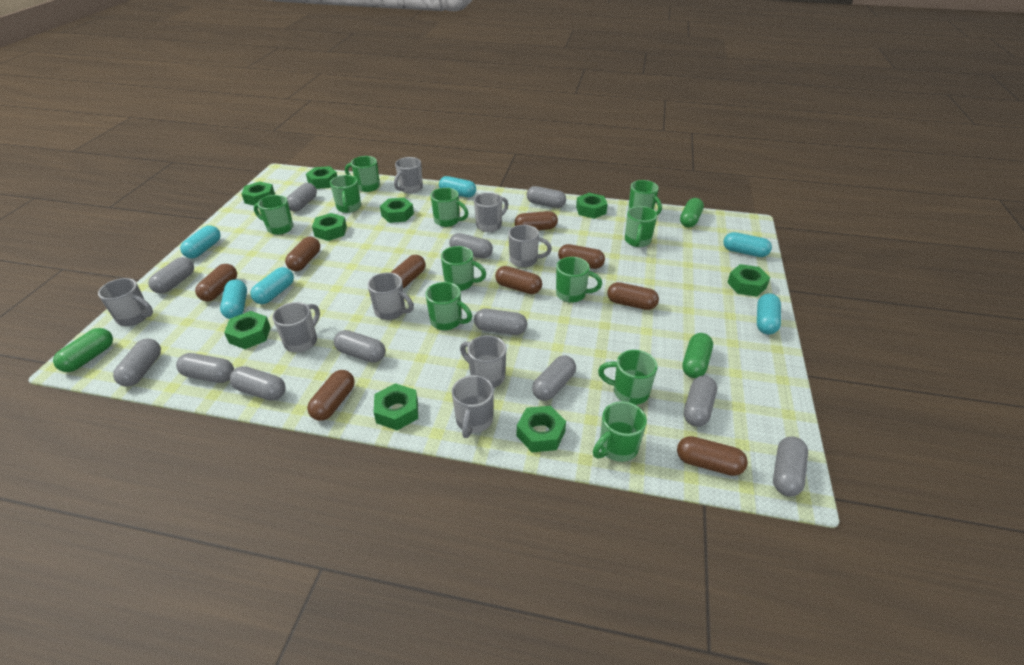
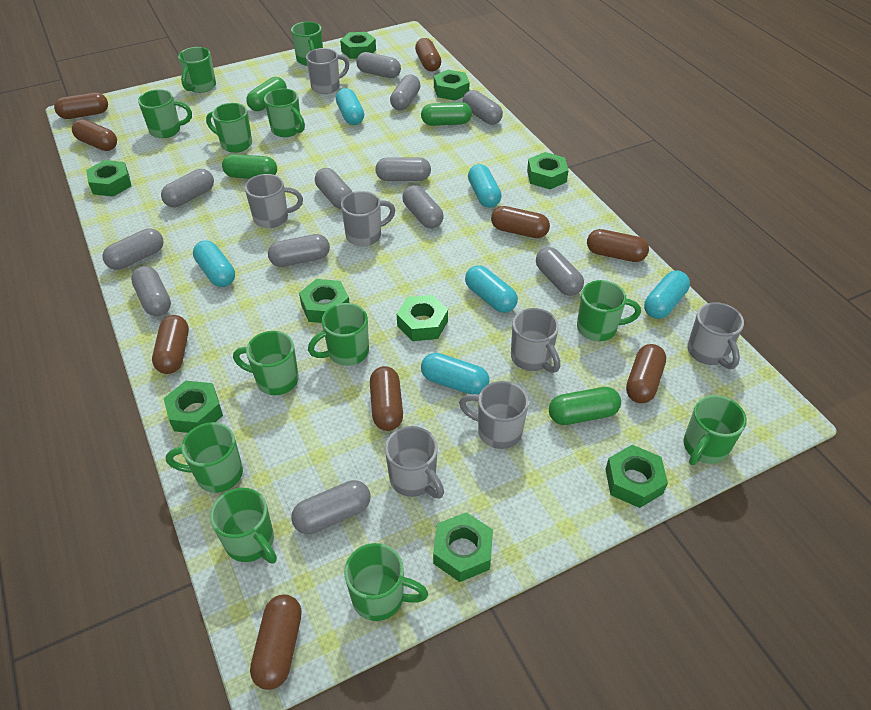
green capsule: 3 -> 4
green mug: 11 -> 12
grey mug: 8 -> 7

